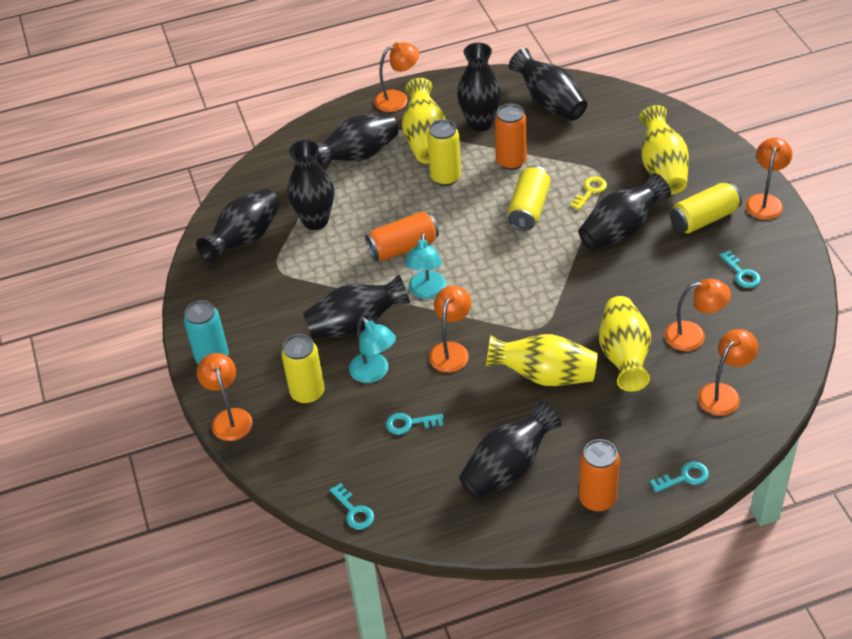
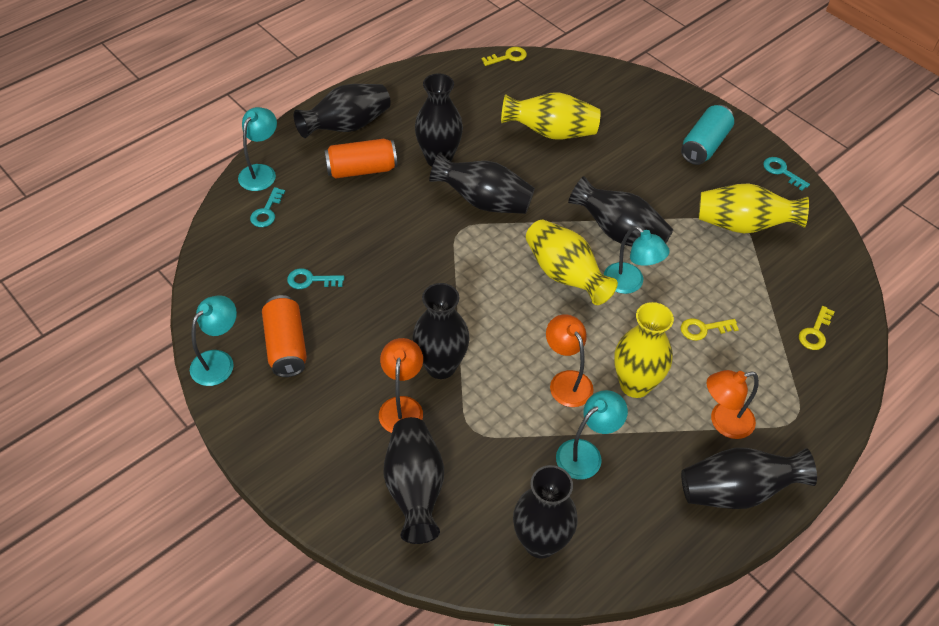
orange can: 3 -> 2
orange lamp: 6 -> 3
turquoise key: 4 -> 3
turquoise lamp: 2 -> 4
yellow can: 4 -> 0
yellow key: 1 -> 3

